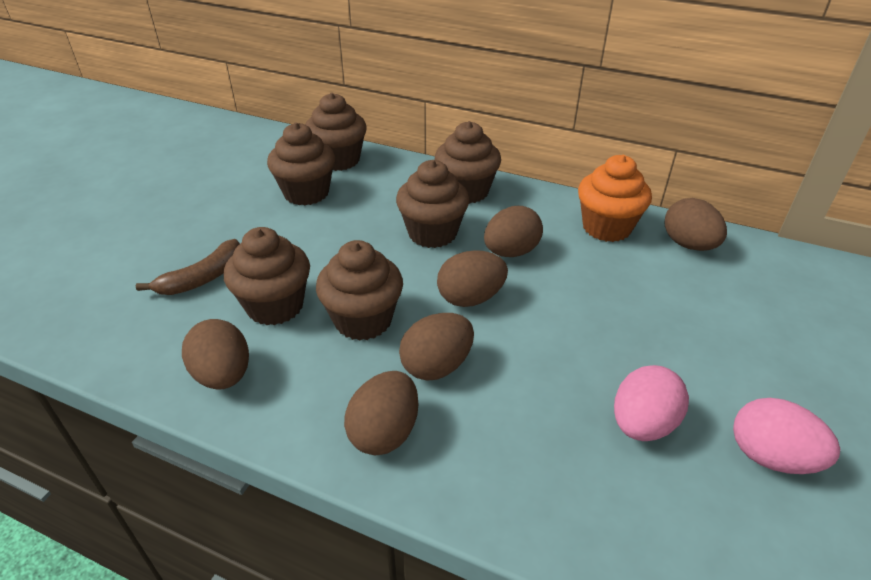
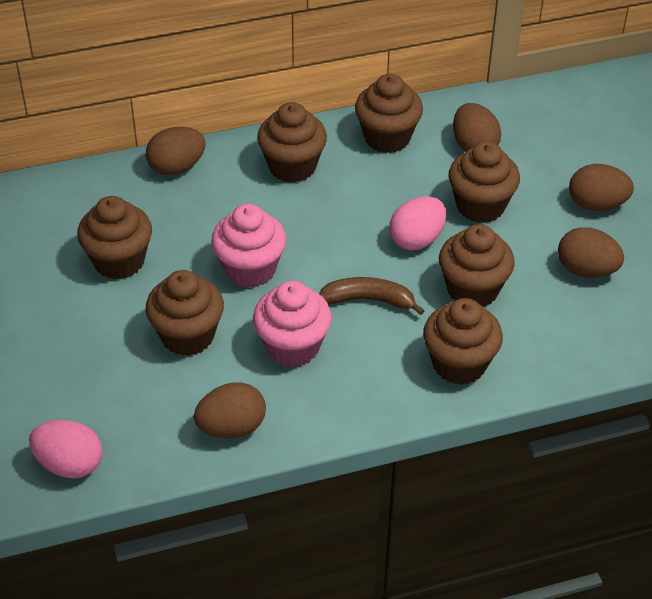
brown cupcake: 6 -> 7
brown egg: 6 -> 5
orange cupcake: 1 -> 0
pink cupcake: 0 -> 2

